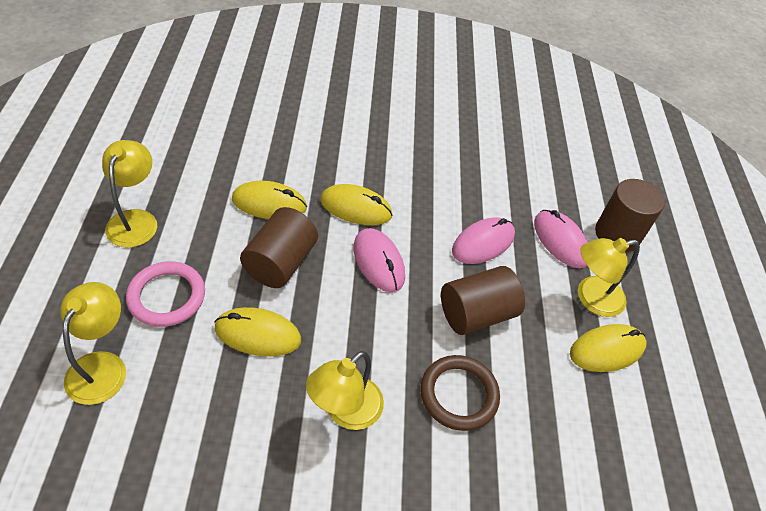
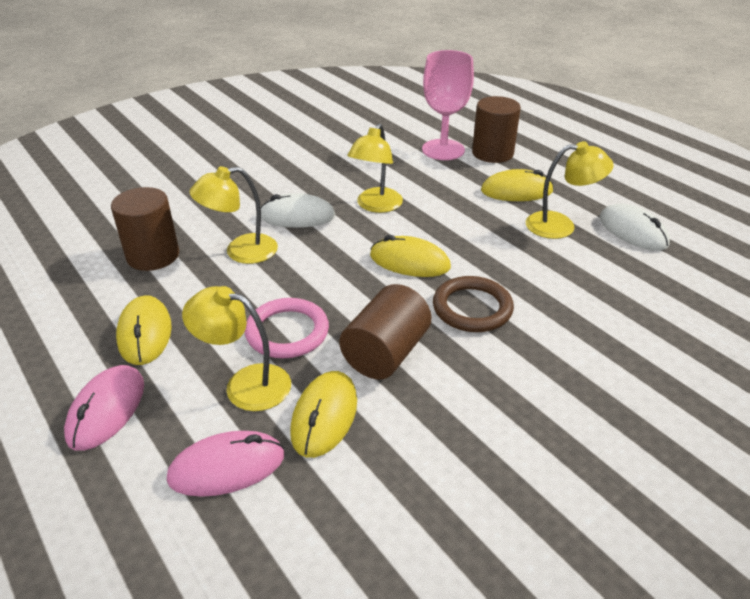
pink goblet: 0 -> 1
pink mouse: 3 -> 2
white mouse: 0 -> 2

